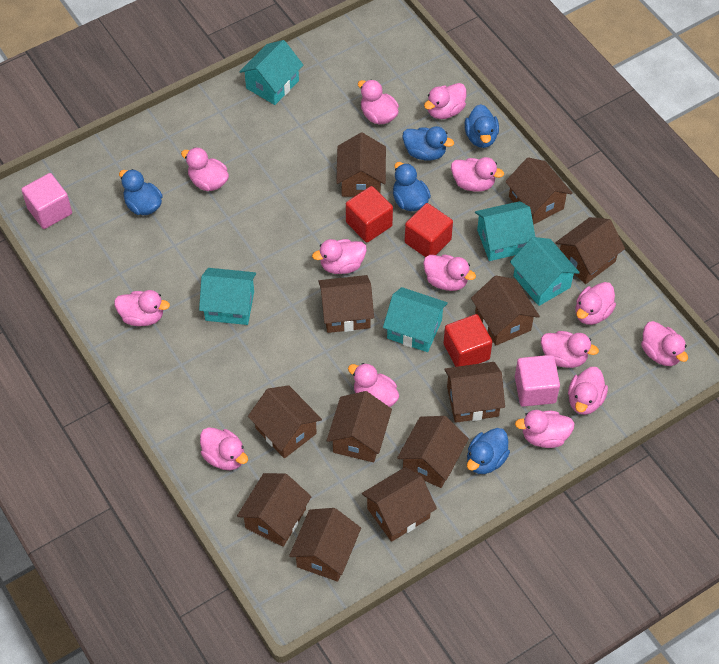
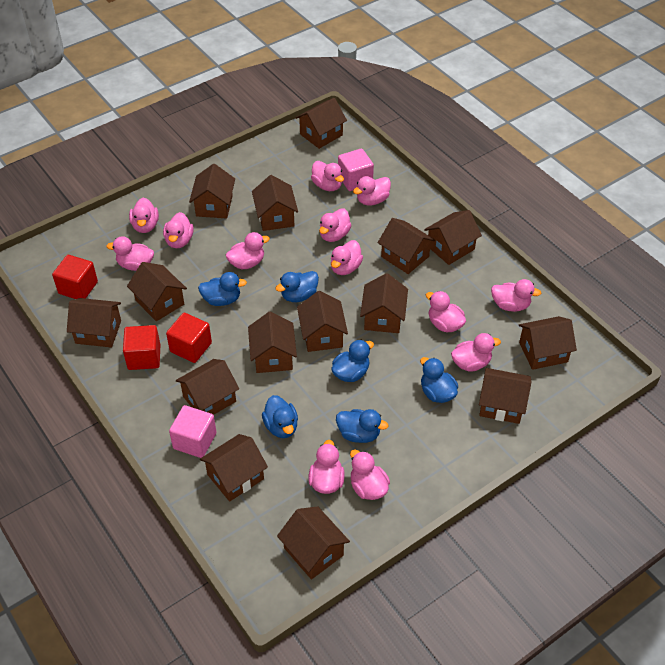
blue duck: 5 -> 6
brown house: 12 -> 15
pink duck: 14 -> 13
turquoise house: 5 -> 0

